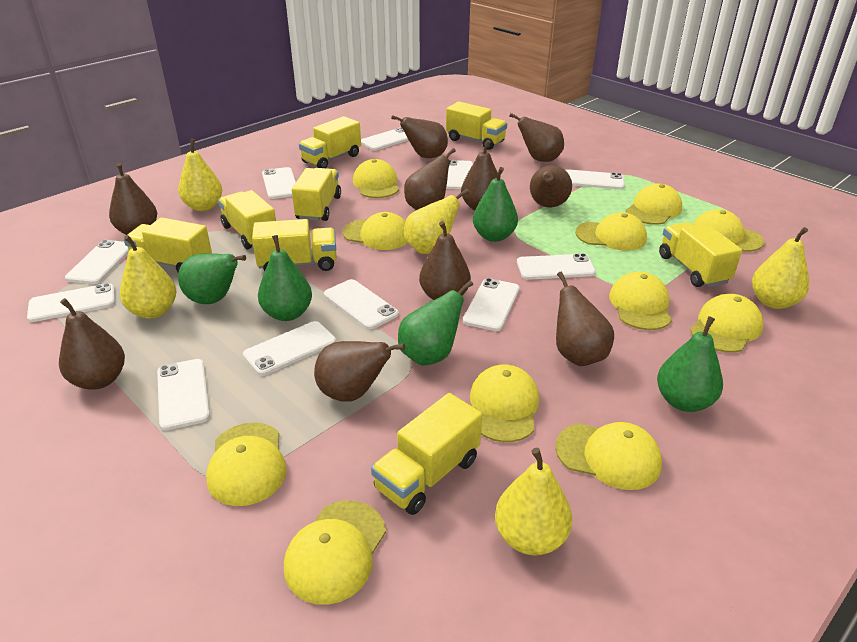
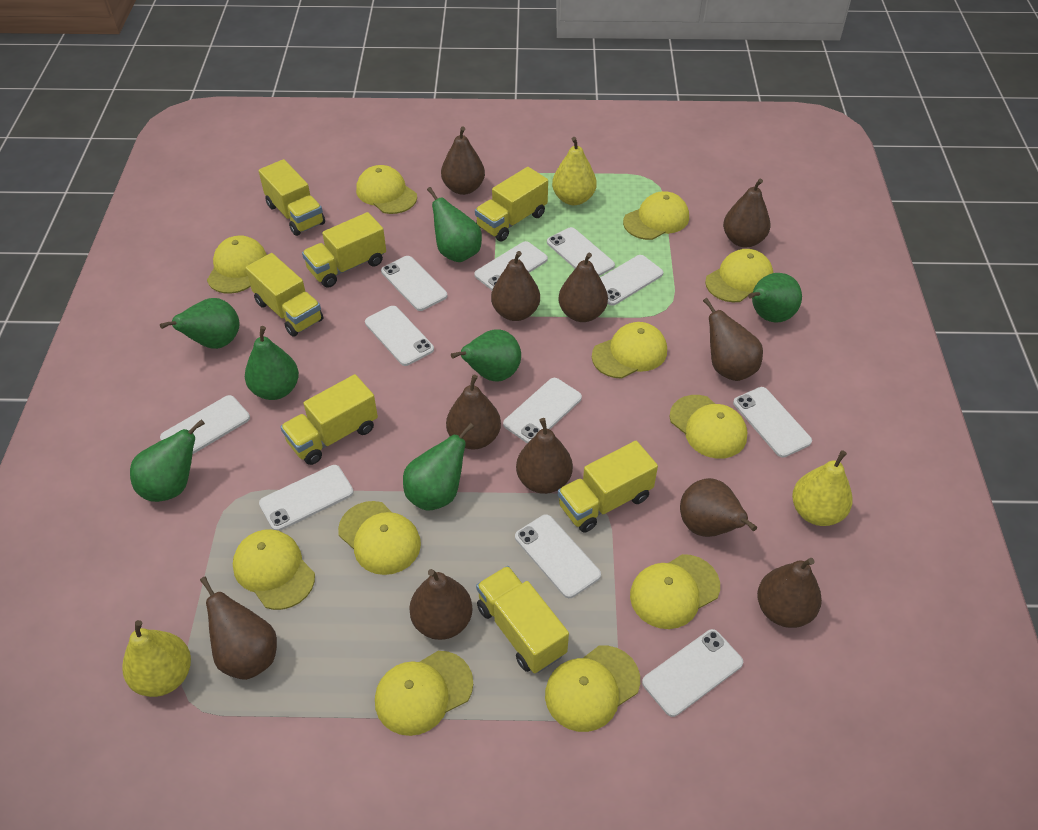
brown pear: 10 -> 11
green pear: 5 -> 7
yellow pear: 5 -> 3
yellow truck: 8 -> 7

